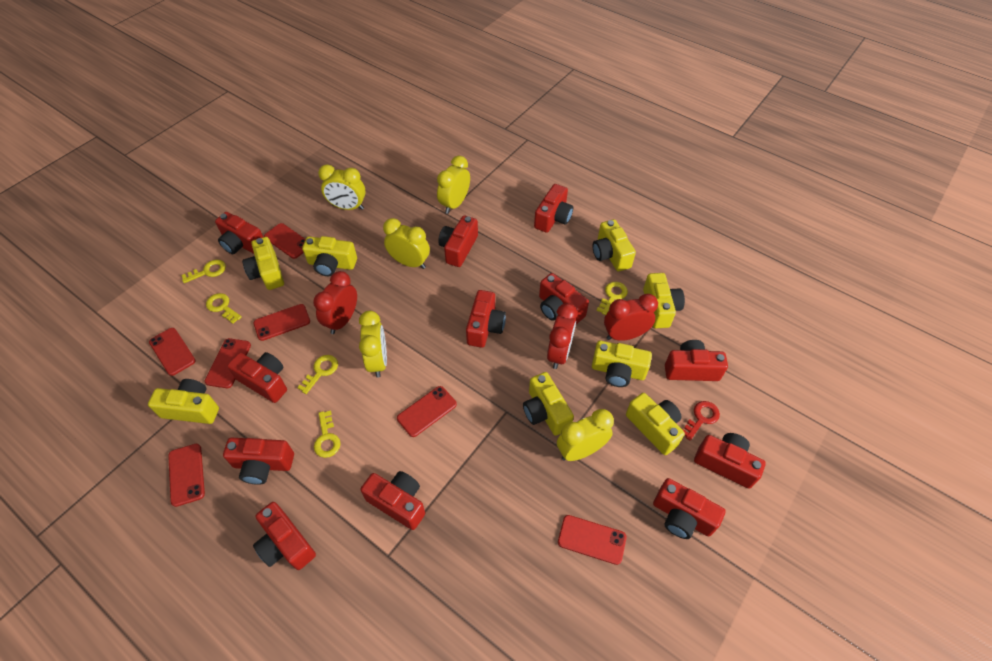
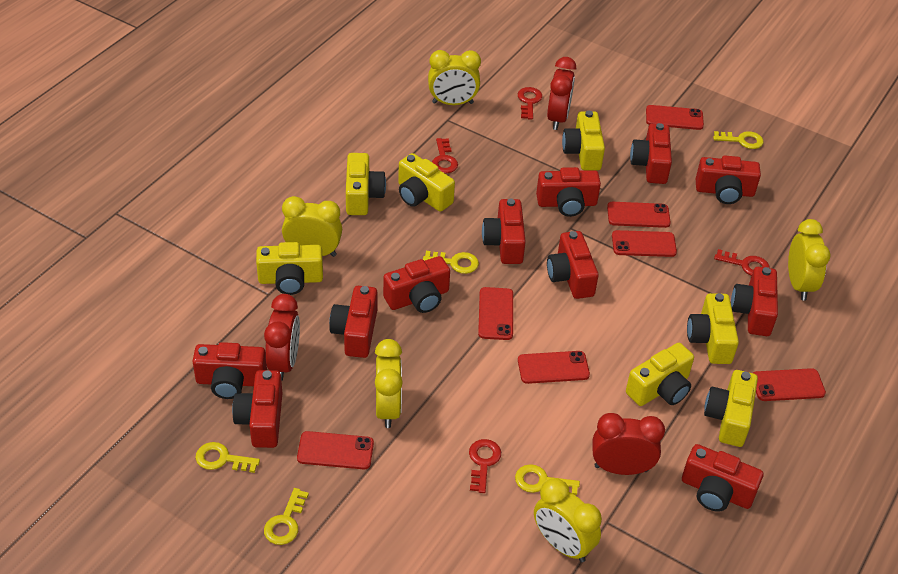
red camera: 12 -> 11
red key: 1 -> 4
yellow camera: 8 -> 7

